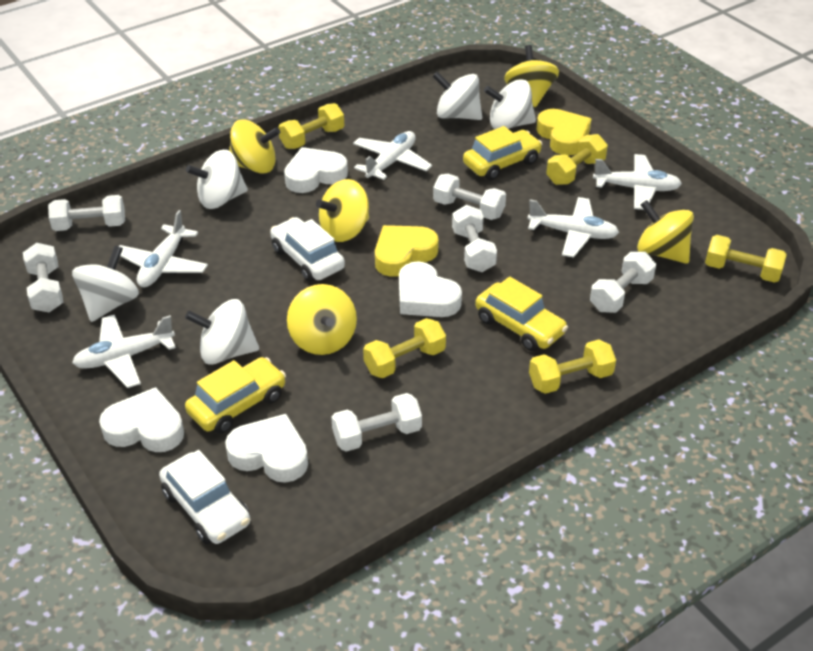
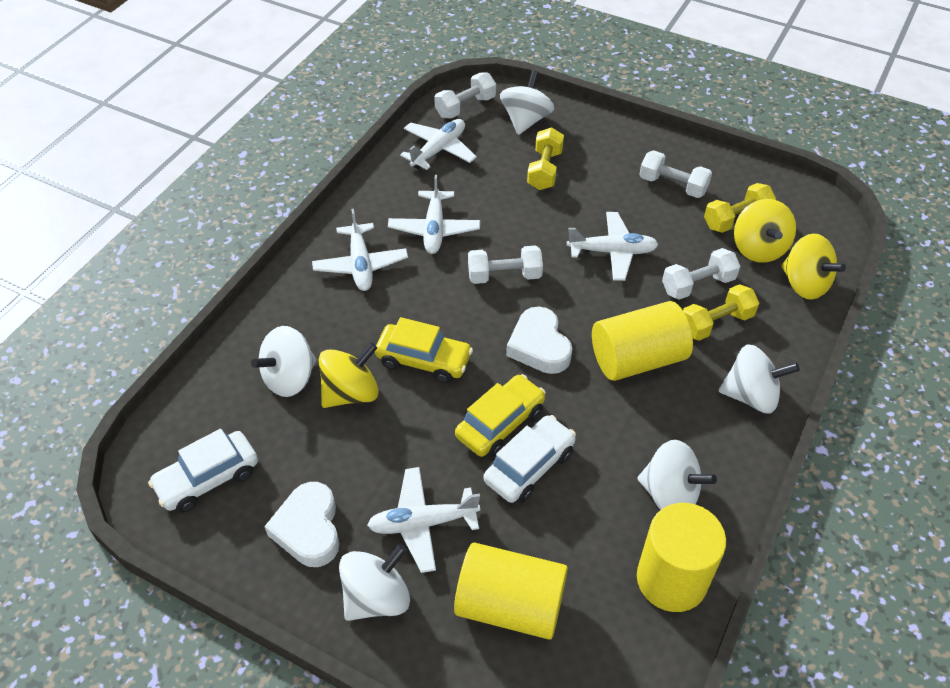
white dumbbell: 6 -> 4
white heart: 4 -> 2
yellow car: 3 -> 2
yellow cylinder: 0 -> 3
yellow dumbbell: 5 -> 3
yellow heart: 2 -> 0
yellow spinning top: 5 -> 3

